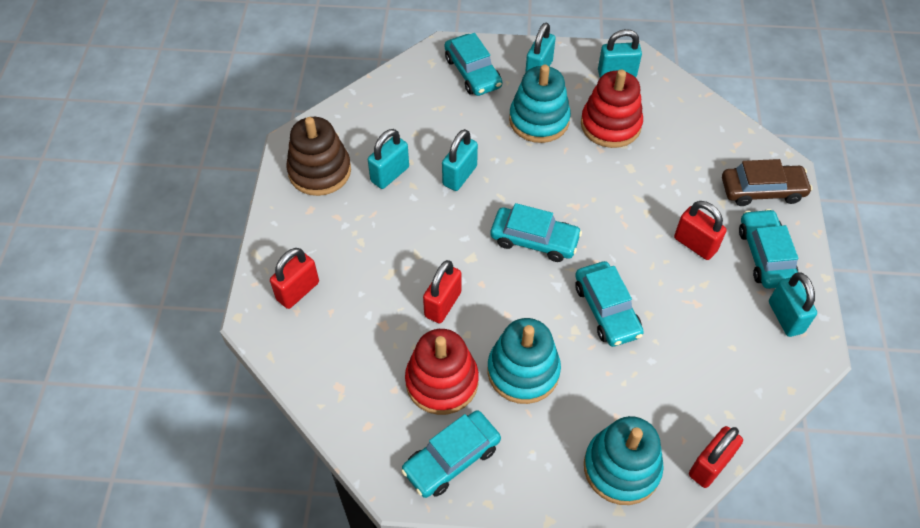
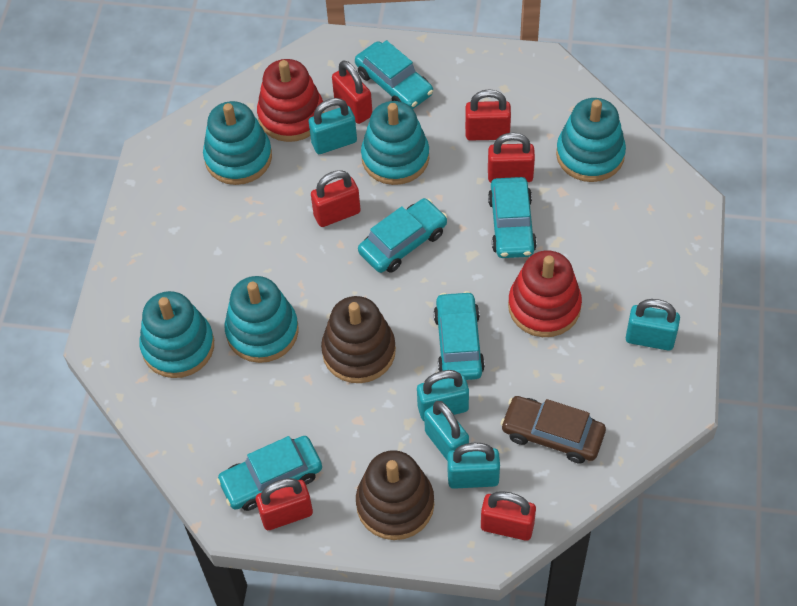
brown stacking toy: 1 -> 2
red padlock: 4 -> 6
turquoise stacking toy: 3 -> 5

